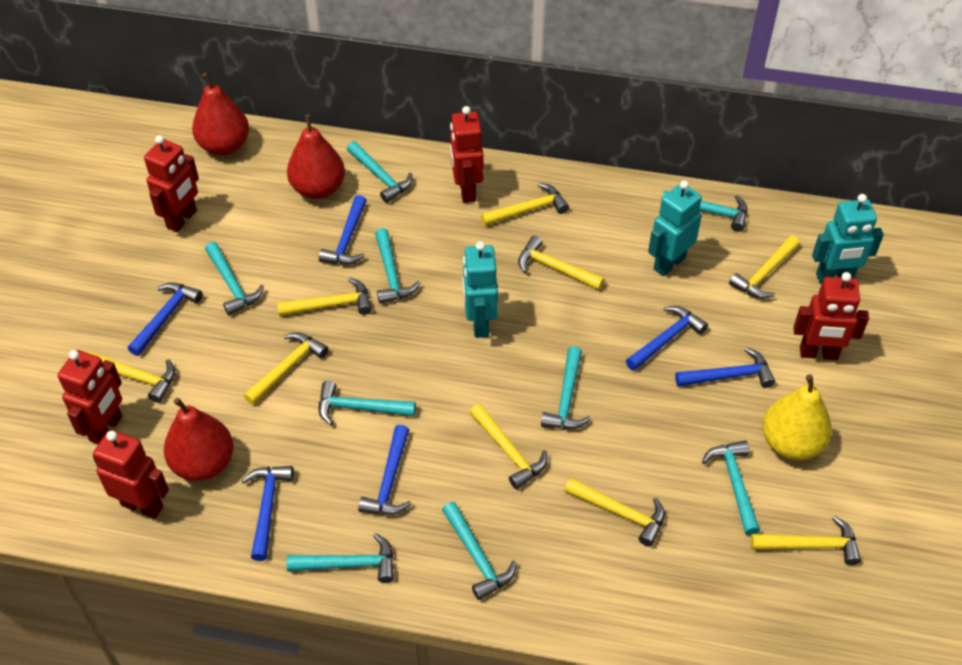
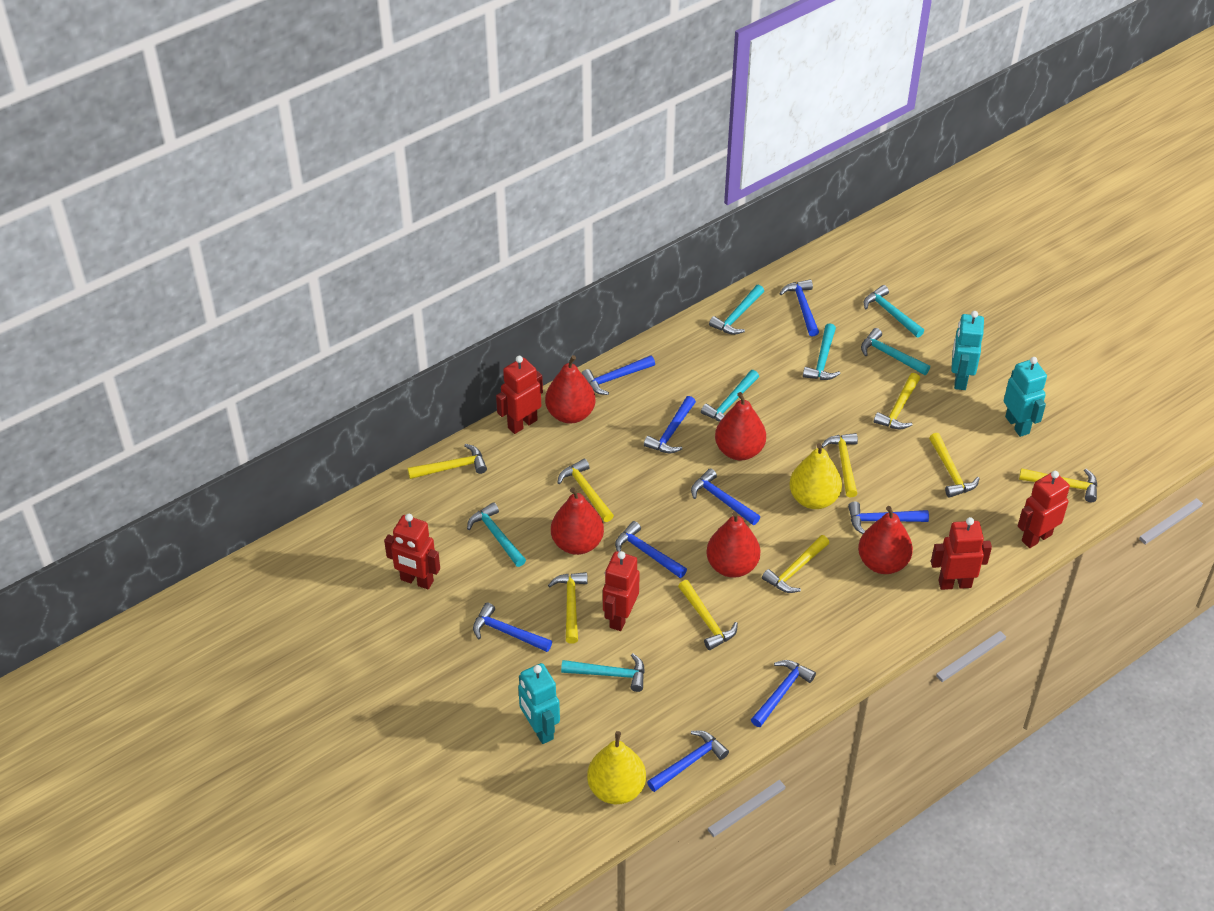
blue hammer: 6 -> 9
red pear: 3 -> 5
turquoise hammer: 9 -> 7
yellow pear: 1 -> 2

